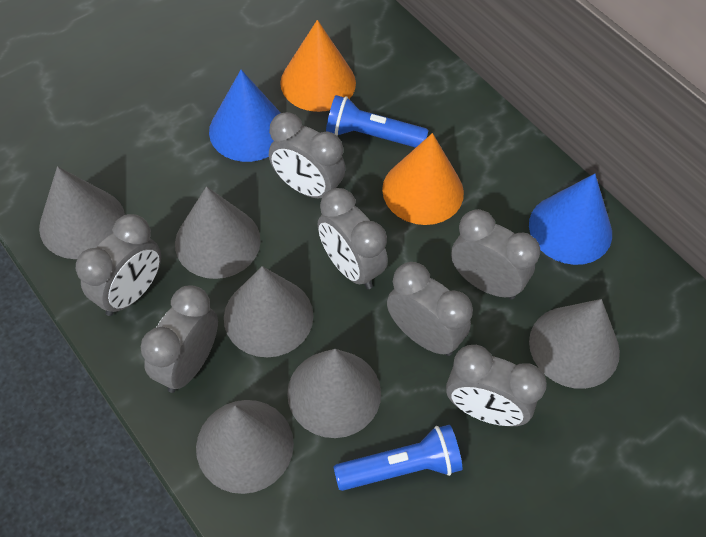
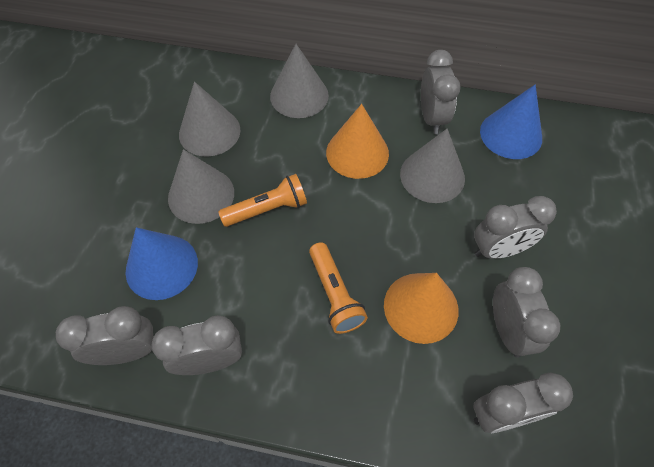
blue flashlight: 2 -> 0
grey clock: 7 -> 6
grey cone: 6 -> 4
orange flashlight: 0 -> 2

